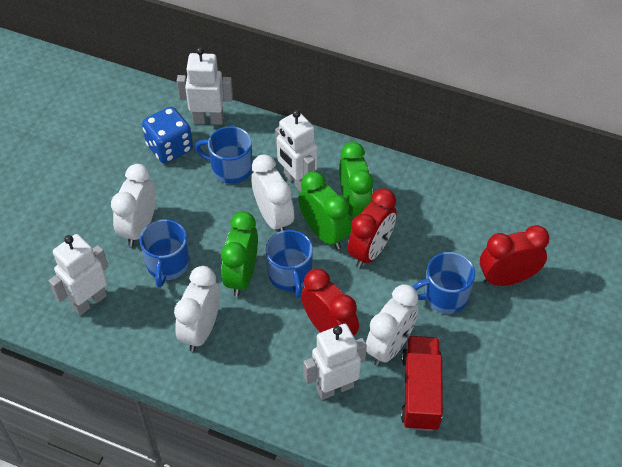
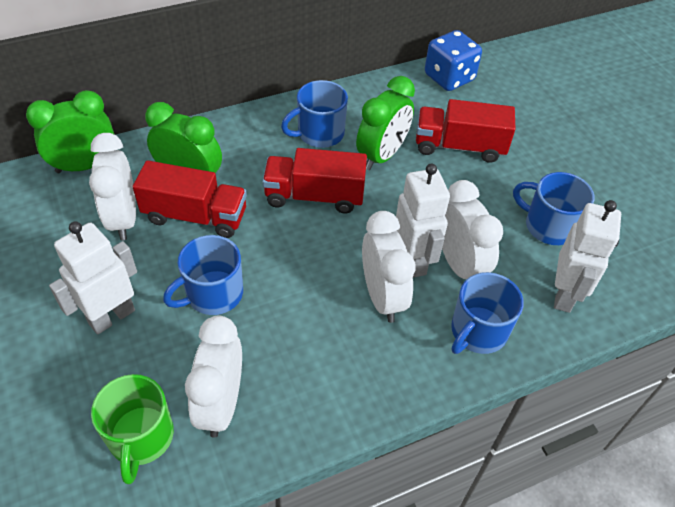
green mug: 0 -> 1
red clock: 3 -> 0
red truck: 1 -> 3
white robot: 4 -> 3

